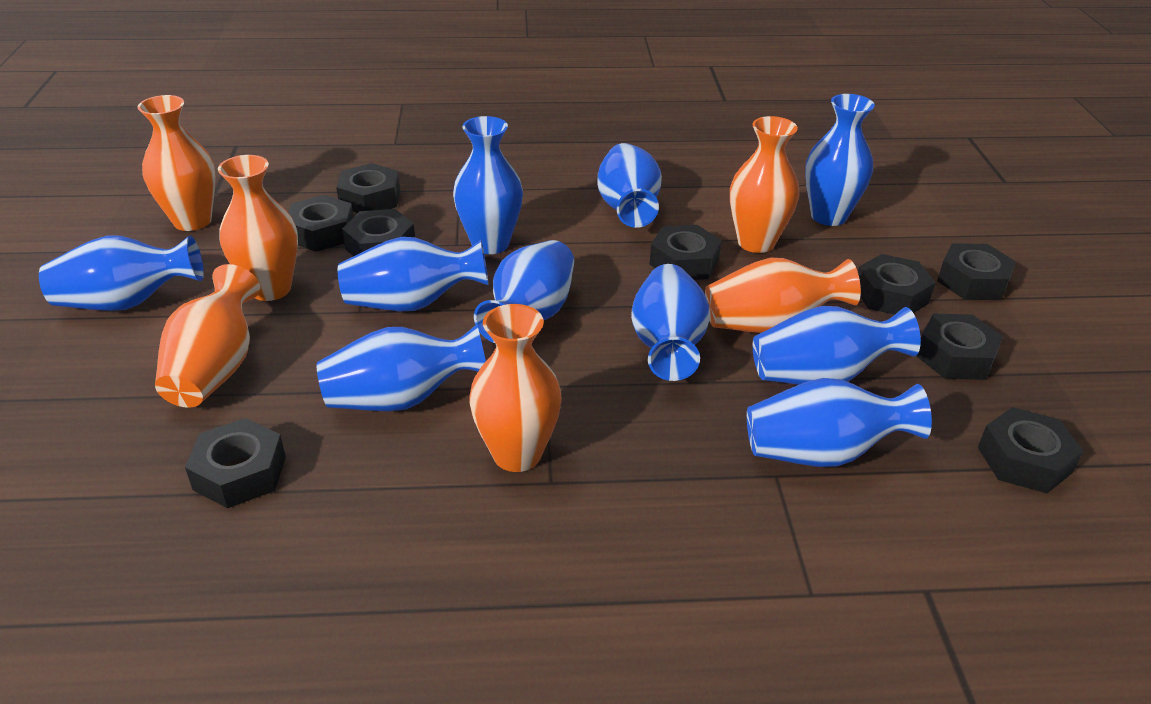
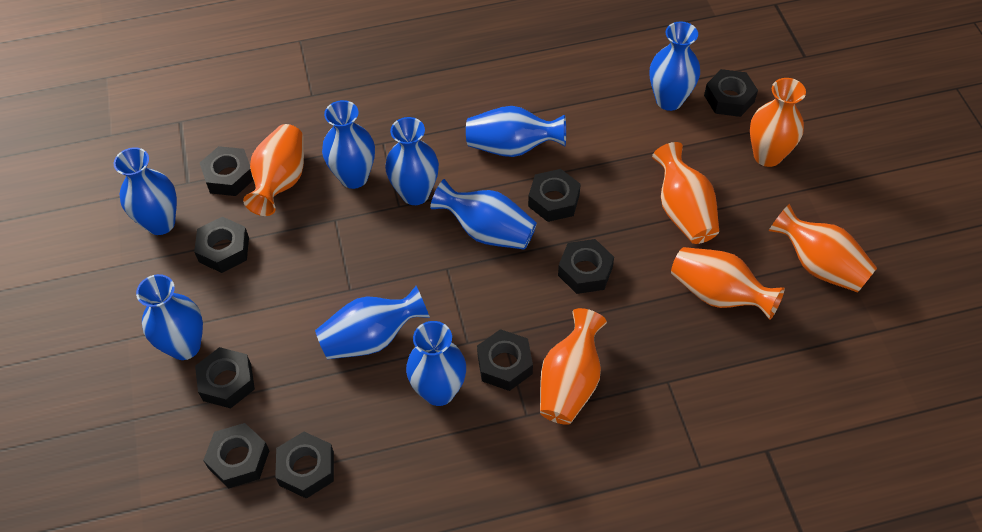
blue vase: 10 -> 9

